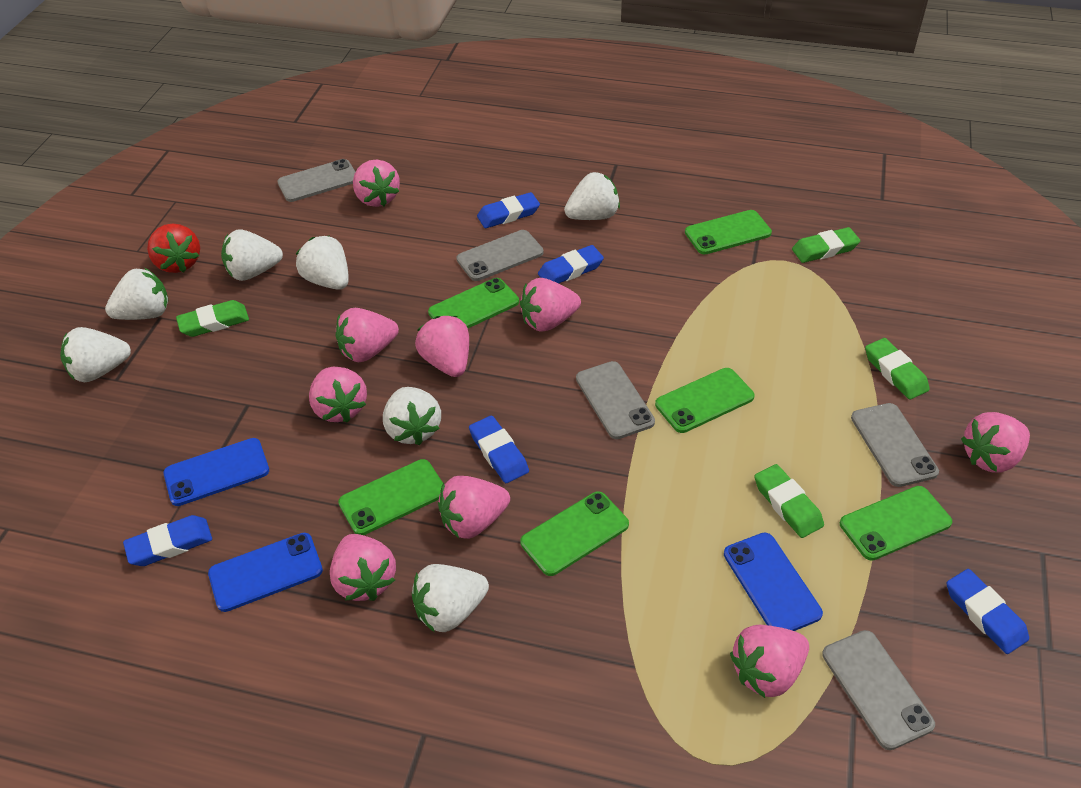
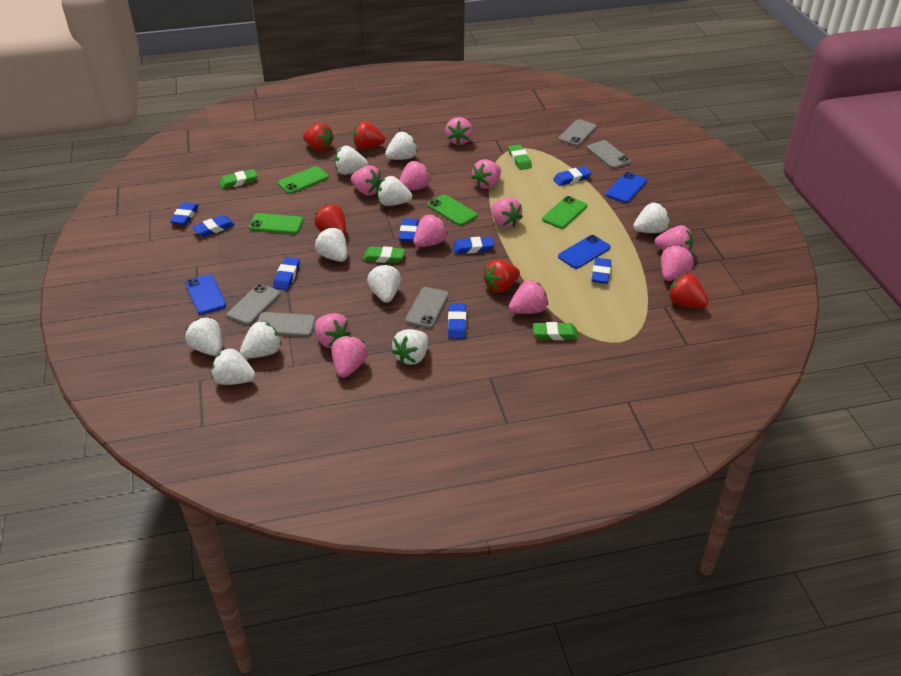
blue eraser: 5 -> 8
green phone: 6 -> 4
pink strawberry: 9 -> 11
red strawberry: 1 -> 5
white strawberry: 7 -> 10

